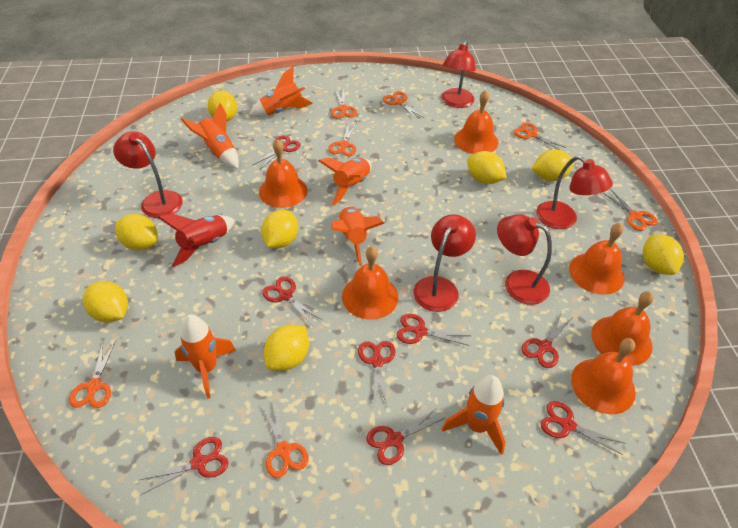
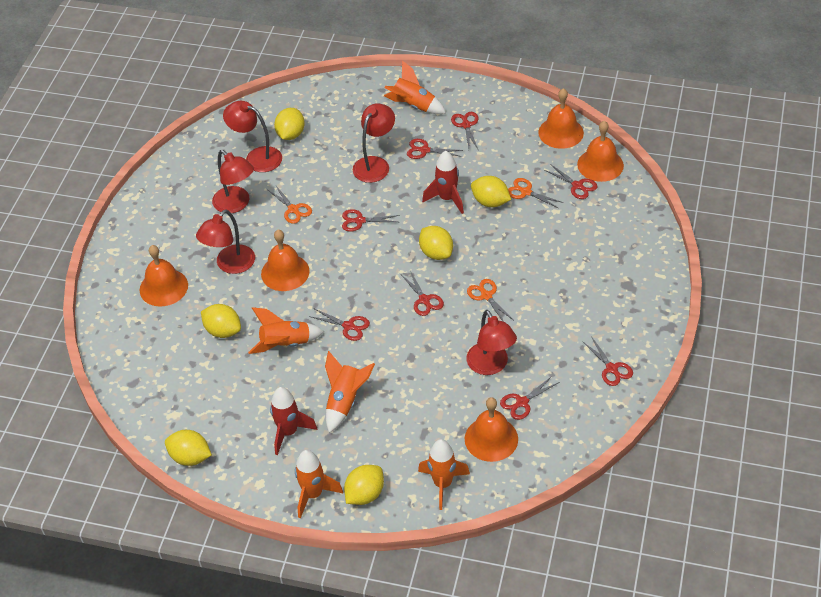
orange bell: 6 -> 5
orange rocket: 6 -> 5
orange scissors: 7 -> 3
red rocket: 1 -> 2
yellow lemon: 8 -> 6

